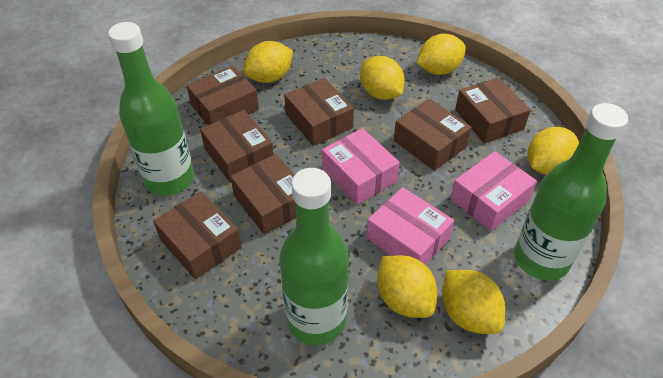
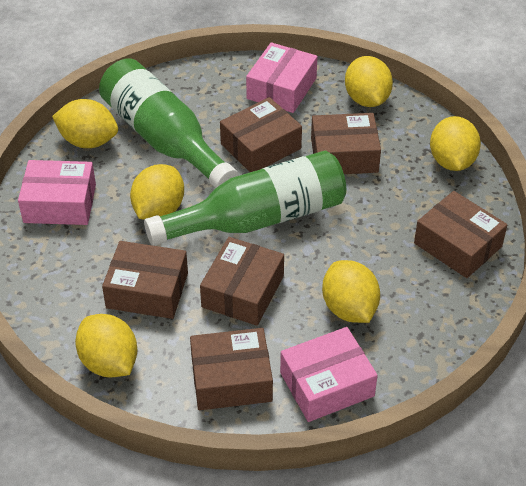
brown box: 7 -> 6
green bottle: 3 -> 2

